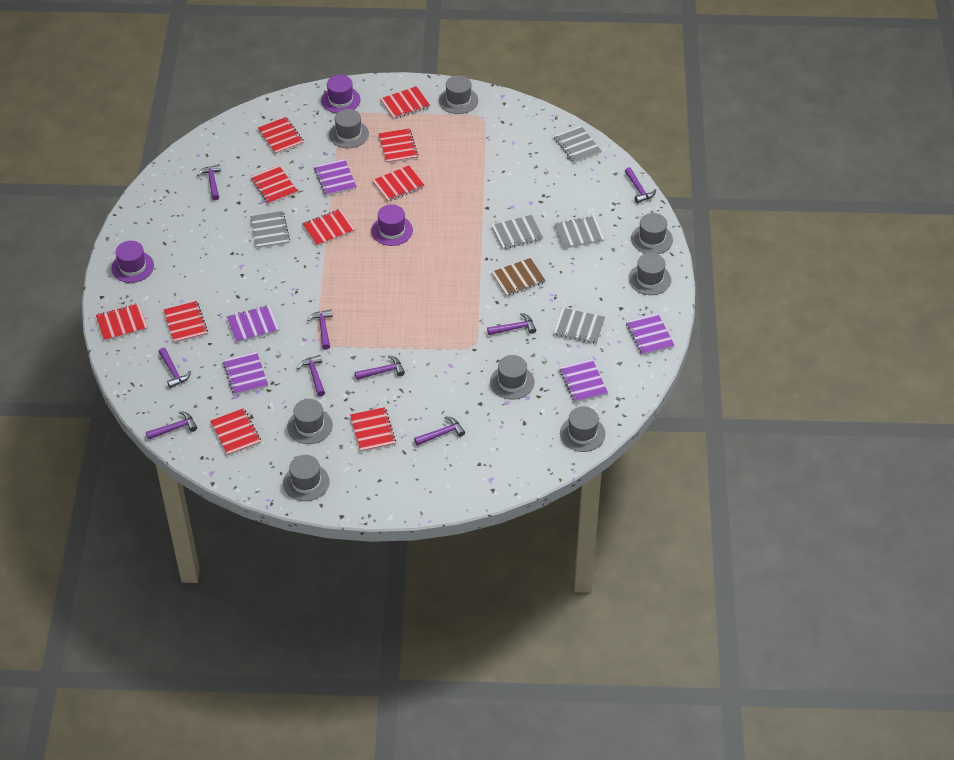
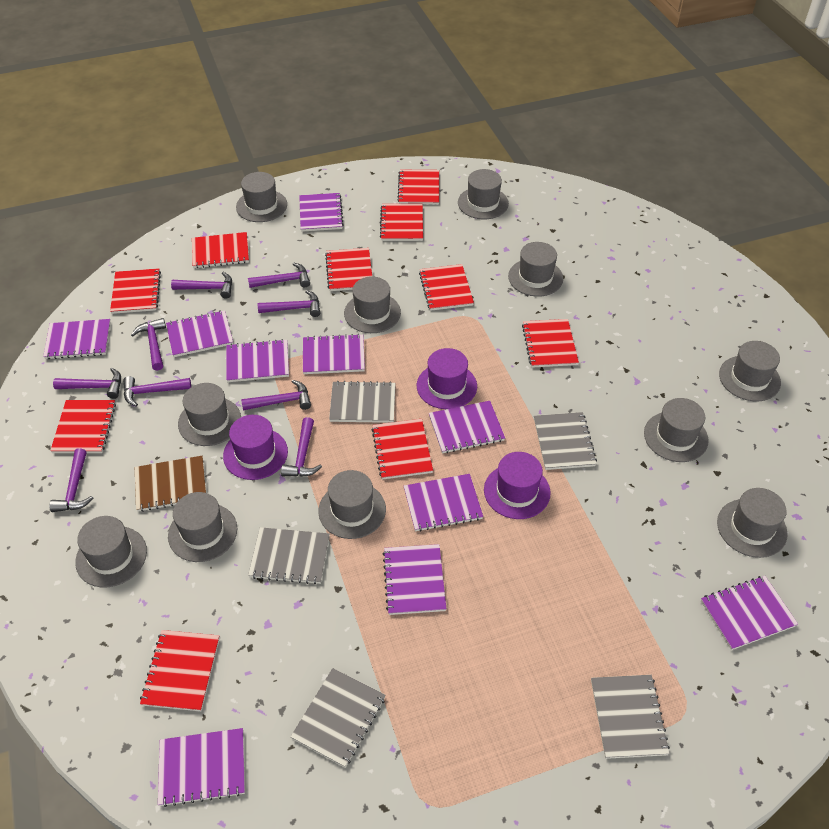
grey hat: 8 -> 11
purple notebook: 5 -> 10

